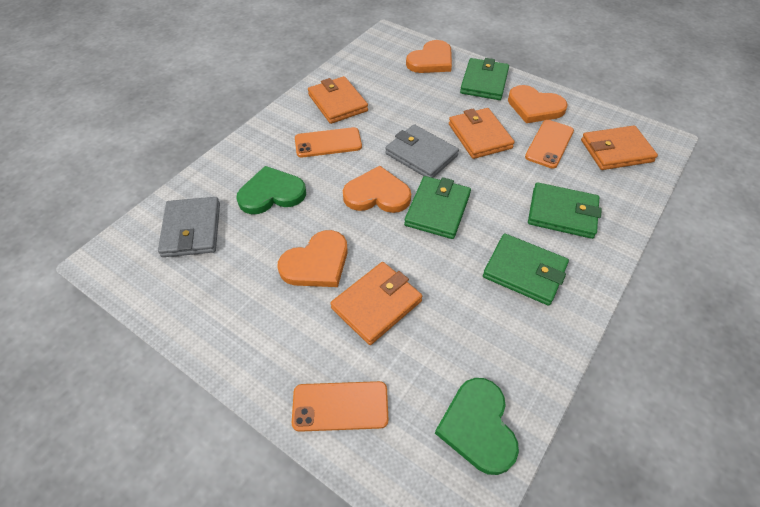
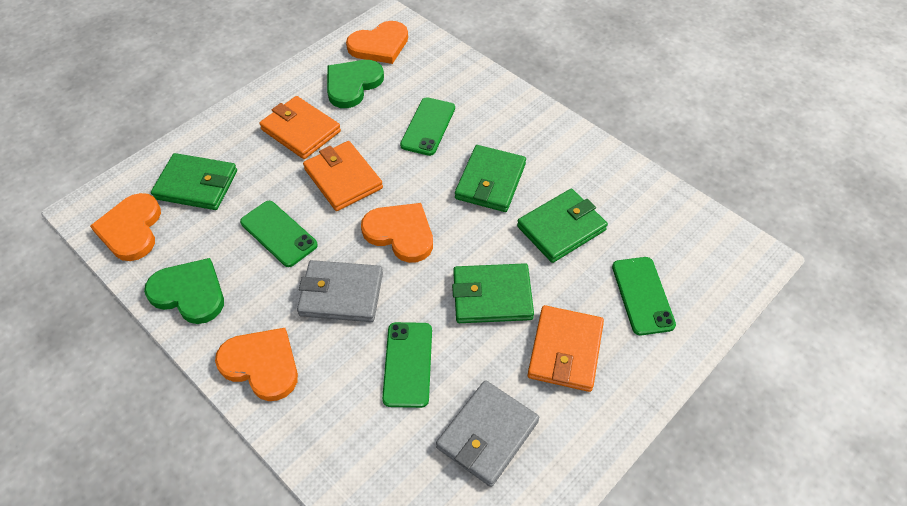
green phone: 0 -> 4
orange phone: 3 -> 0
orange wallet: 4 -> 3

